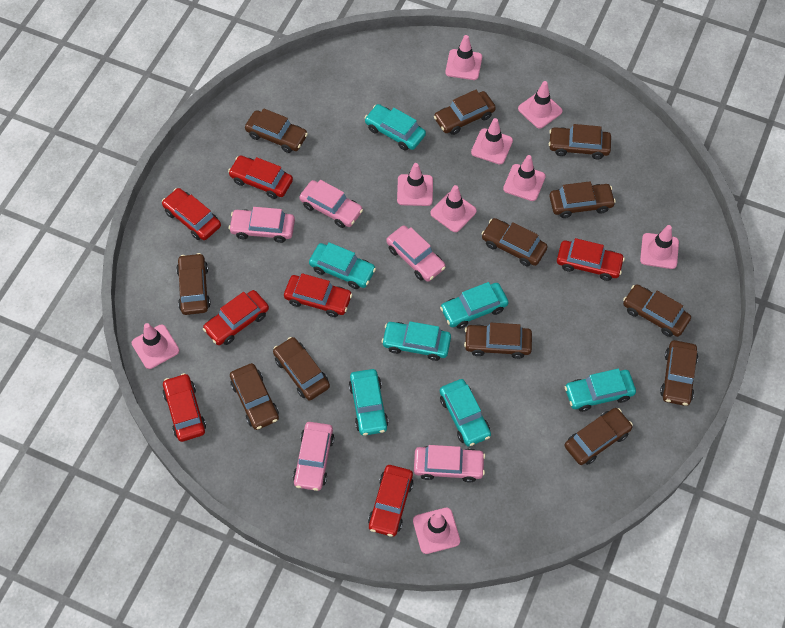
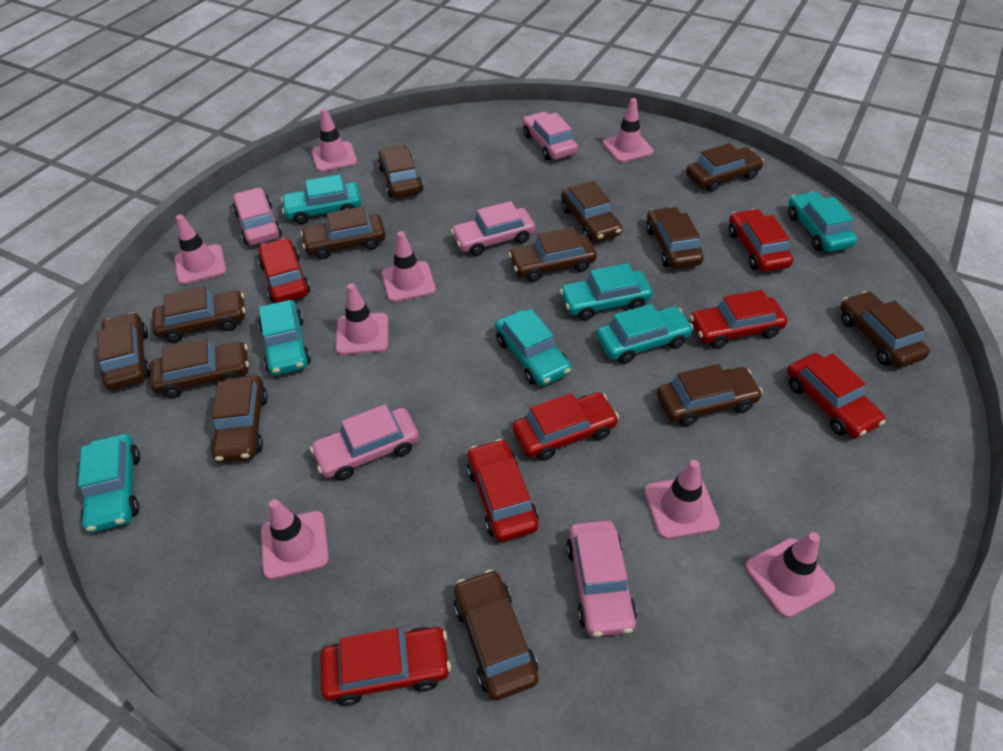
brown car: 12 -> 13
pink traffic cone: 9 -> 8

